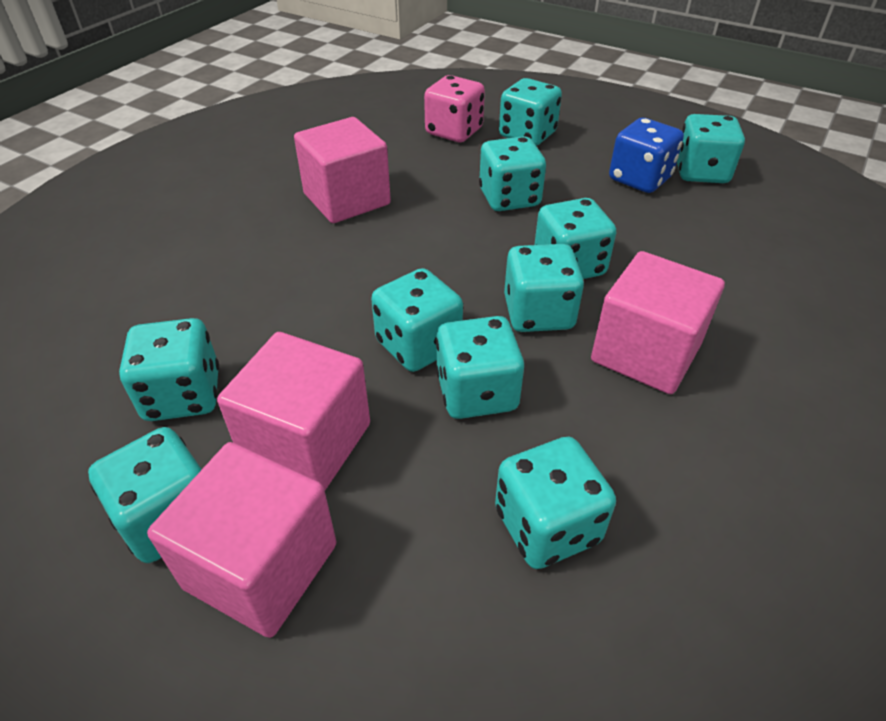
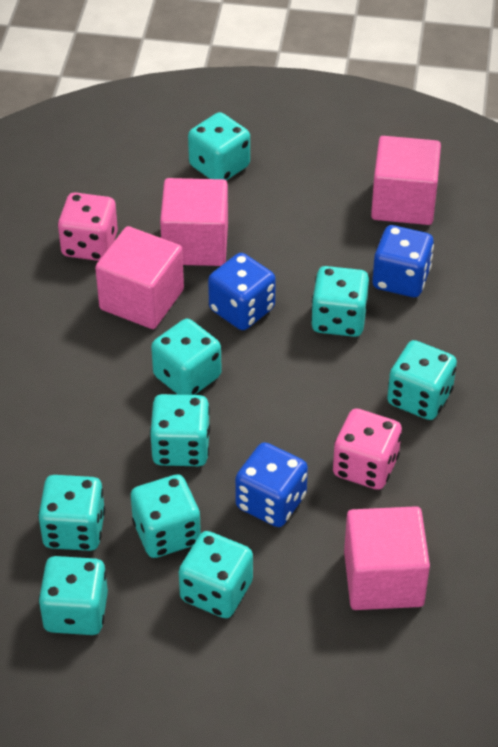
blue dice: 1 -> 3
pink dice: 1 -> 2
turquoise dice: 10 -> 9

